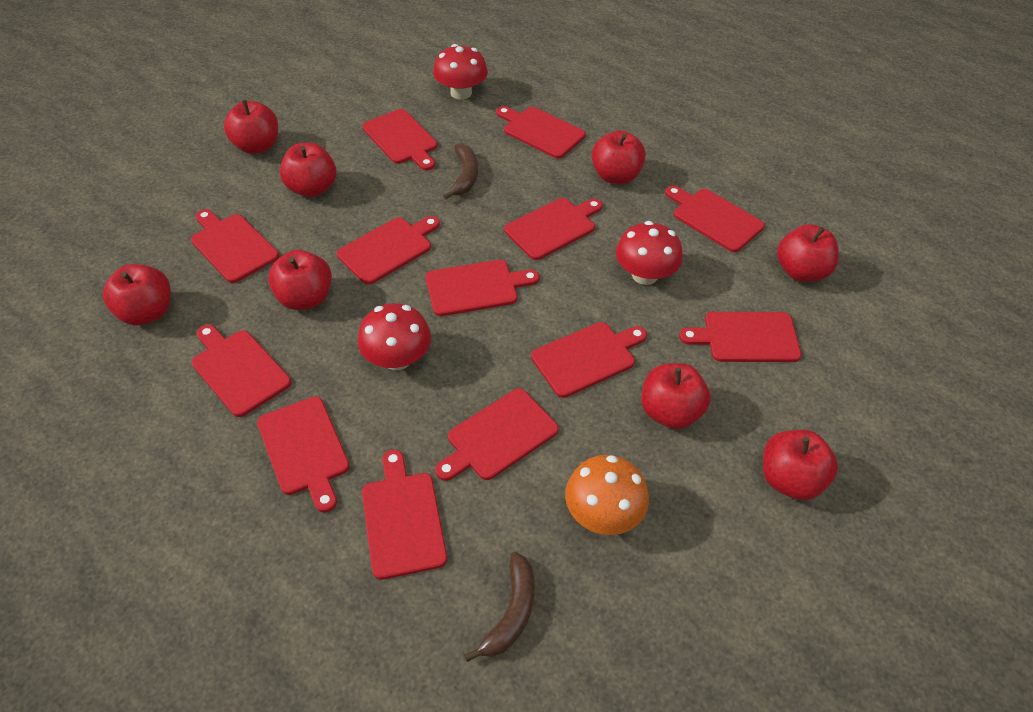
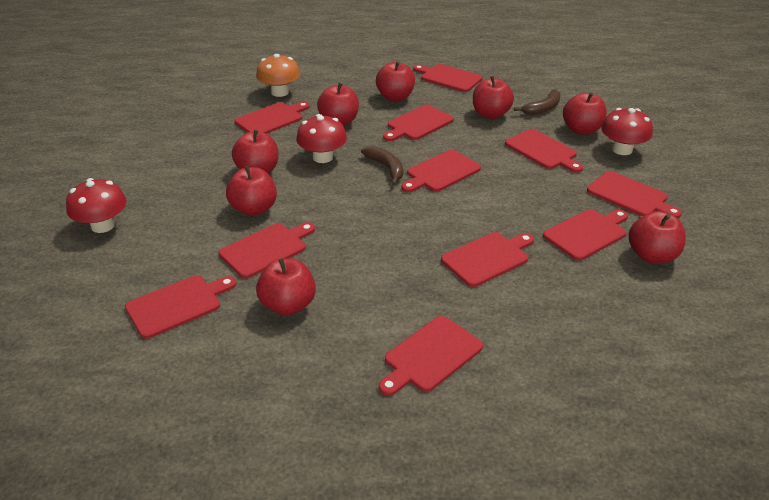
red cutting board: 13 -> 11

